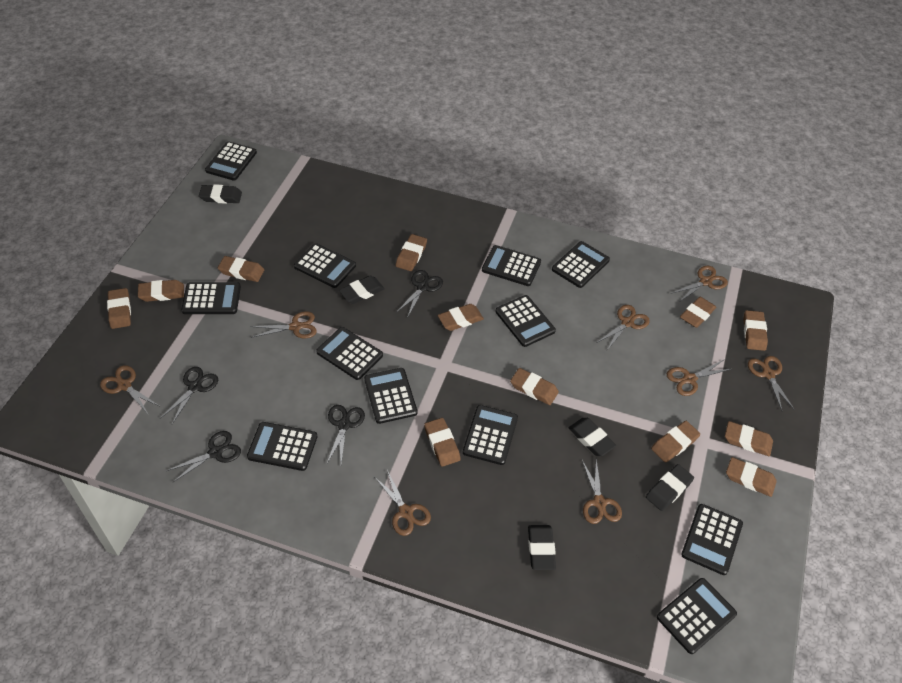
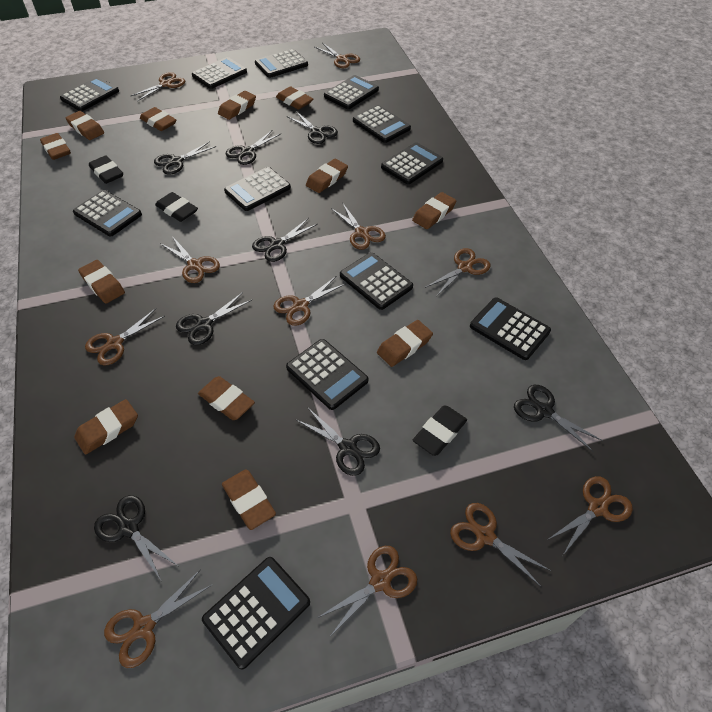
black eraser: 5 -> 3
black scissors: 4 -> 8
brown scissors: 8 -> 11

